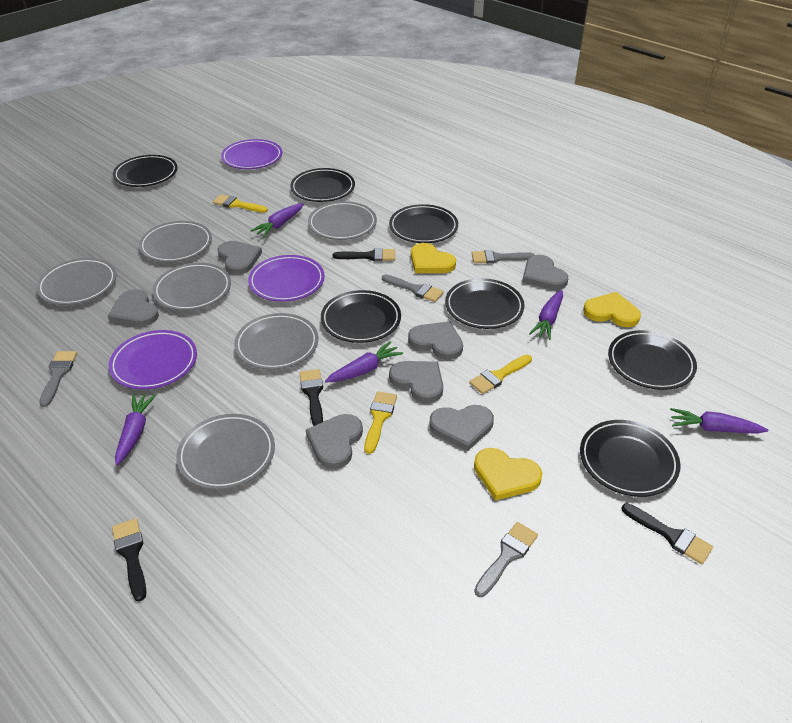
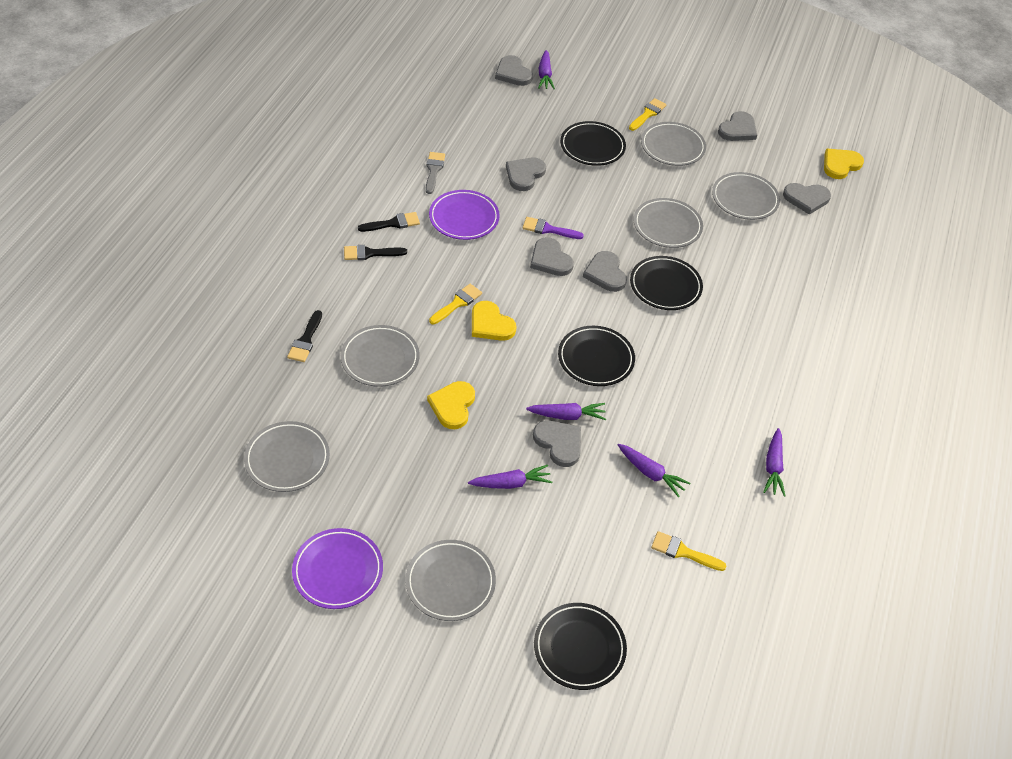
black brush: 4 -> 3
black plate: 7 -> 4
grey brush: 4 -> 1
purple brush: 0 -> 1
purple plate: 3 -> 2

